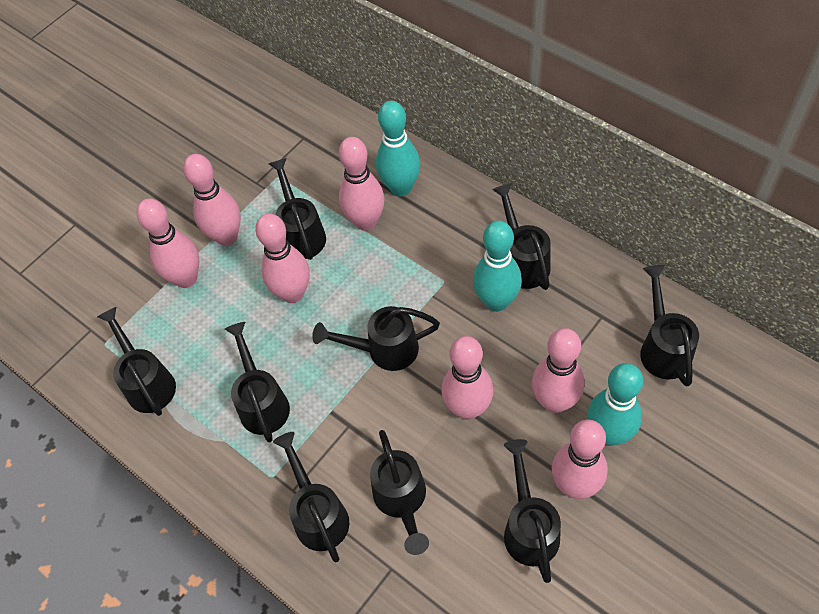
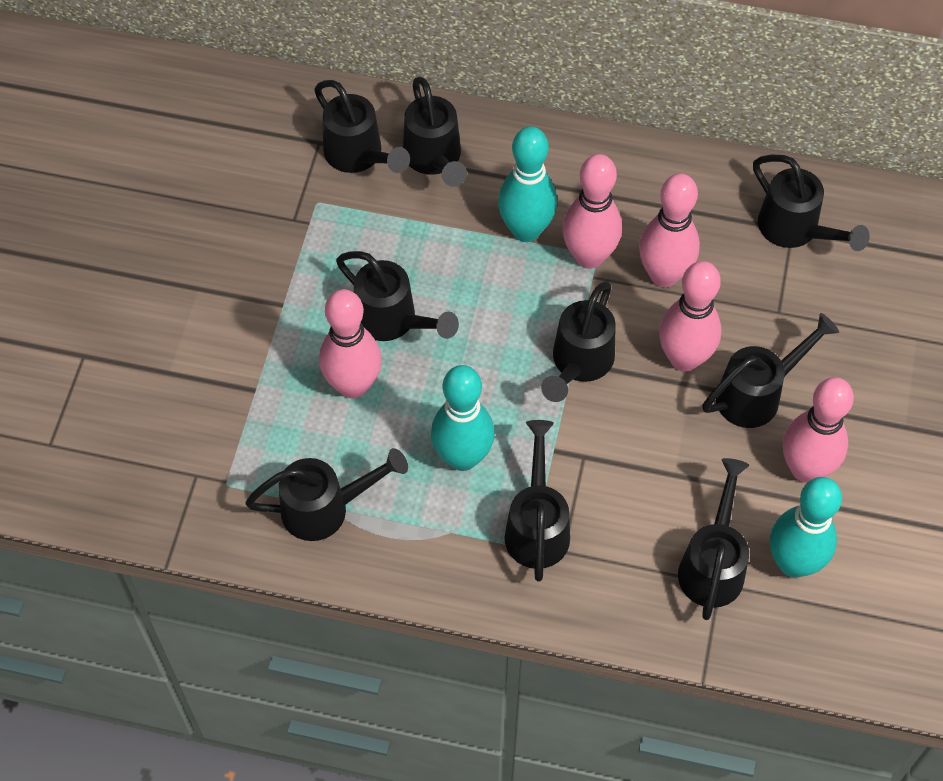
pink bowling pin: 7 -> 5

